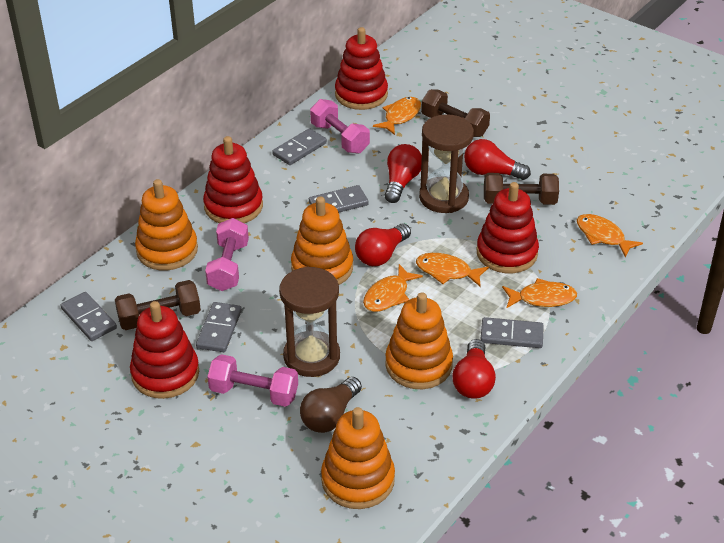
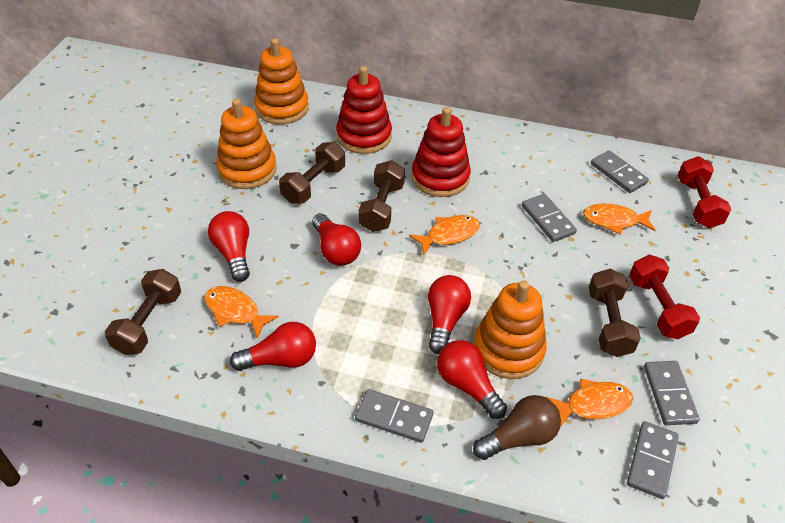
brown dumbbell: 3 -> 4
brown hourglass: 2 -> 0
orange fish: 5 -> 4
orange stacking toy: 4 -> 3
pink dumbbell: 3 -> 0
red dumbbell: 0 -> 2
red light bulb: 4 -> 5
red stacking toy: 4 -> 2

